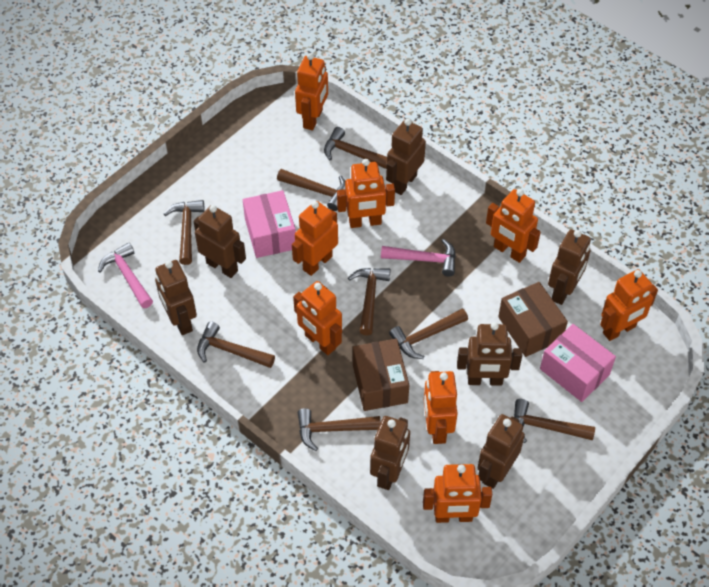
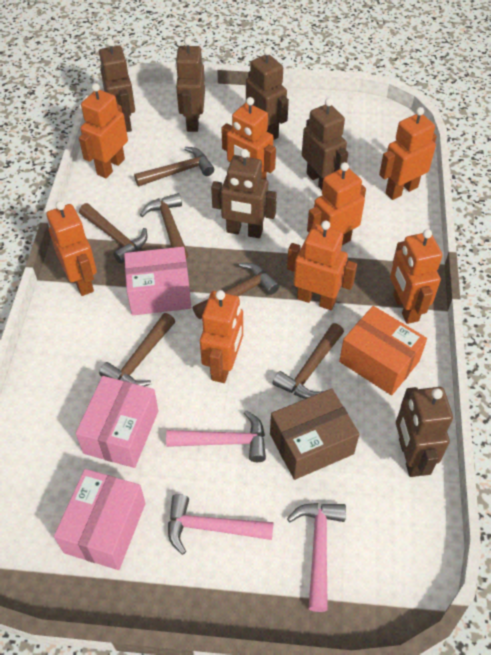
brown box: 2 -> 1
brown hammer: 8 -> 6
brown robot: 7 -> 6
orange box: 0 -> 1
pink box: 2 -> 3
pink hammer: 2 -> 3

